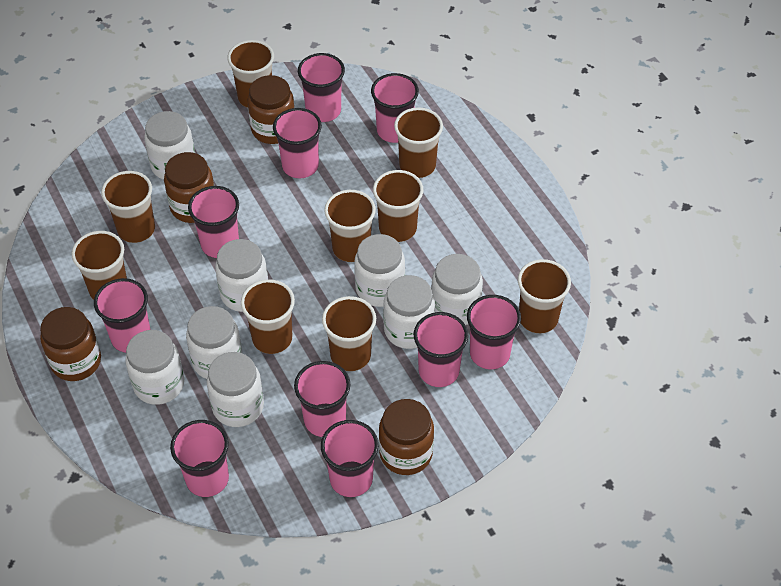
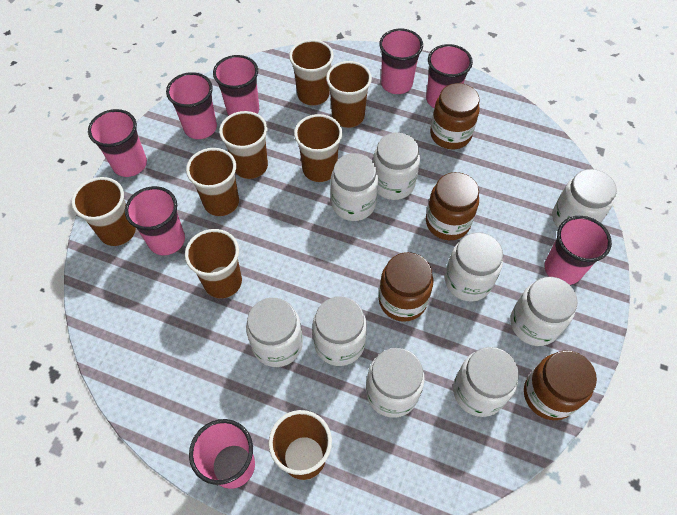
brown cup: 9 -> 8
pink cup: 10 -> 8
white jar: 8 -> 9

